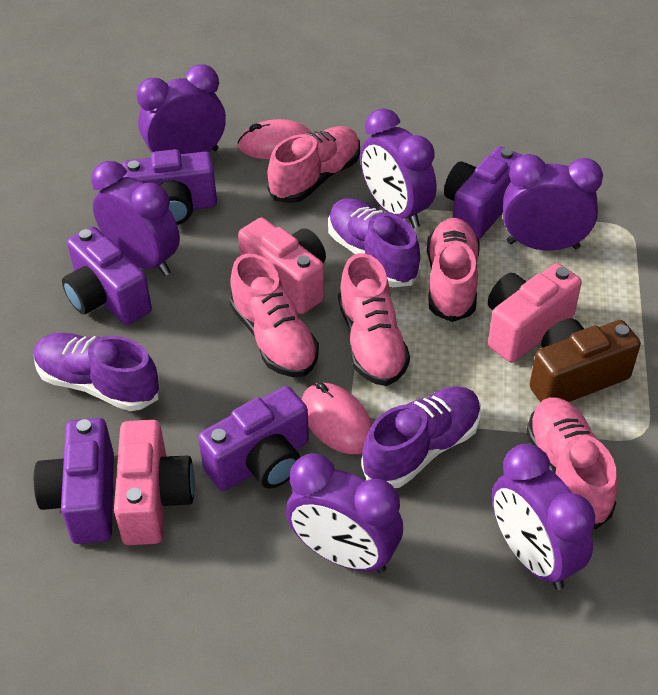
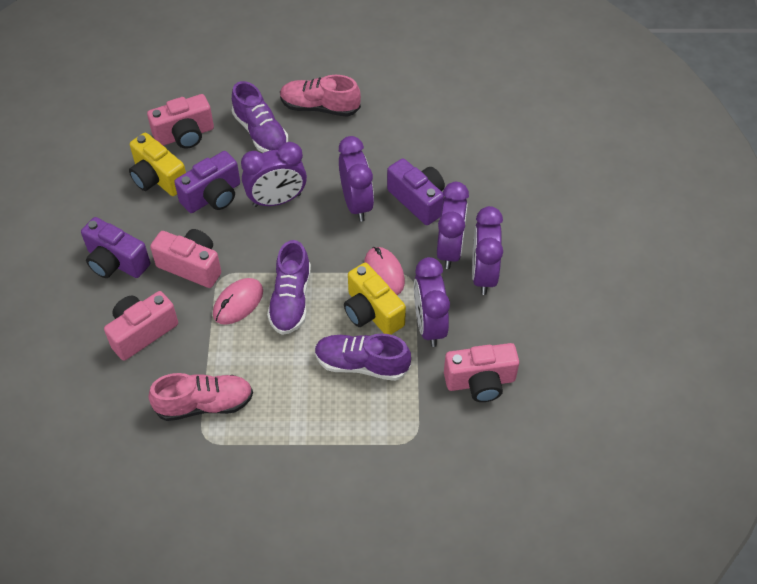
brown camera: 1 -> 0
pink camera: 3 -> 4
pink shoe: 5 -> 2
purple camera: 5 -> 3
purple clock: 6 -> 5
yellow camera: 0 -> 2

